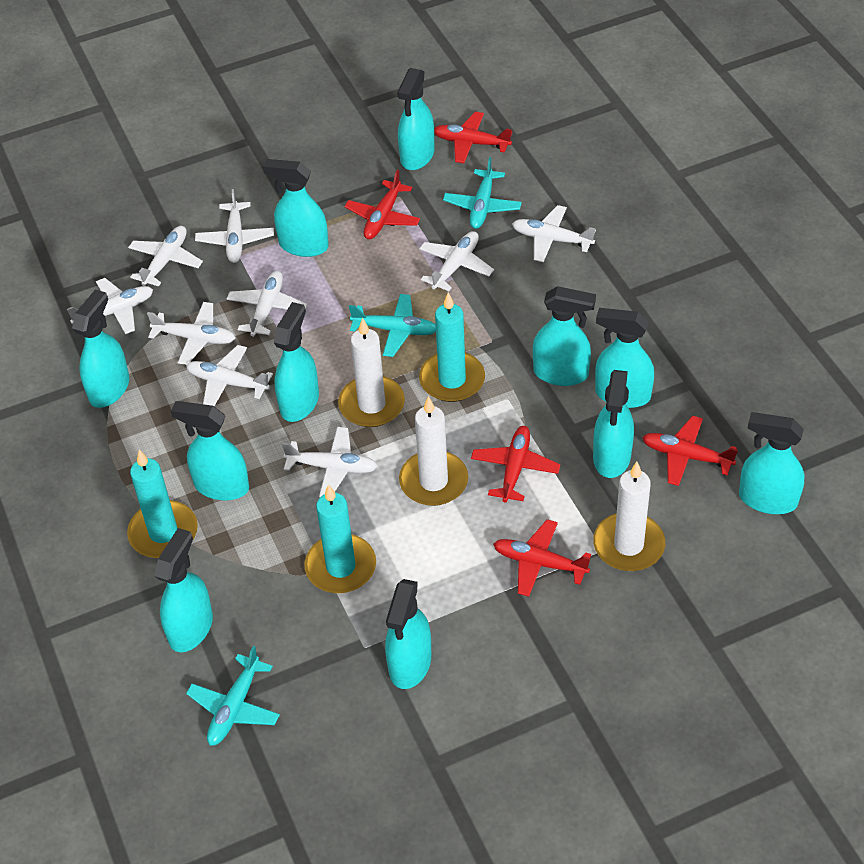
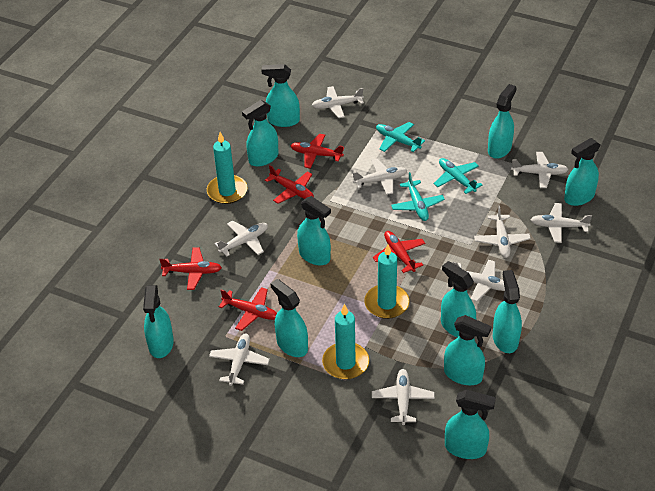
white candle: 3 -> 0

